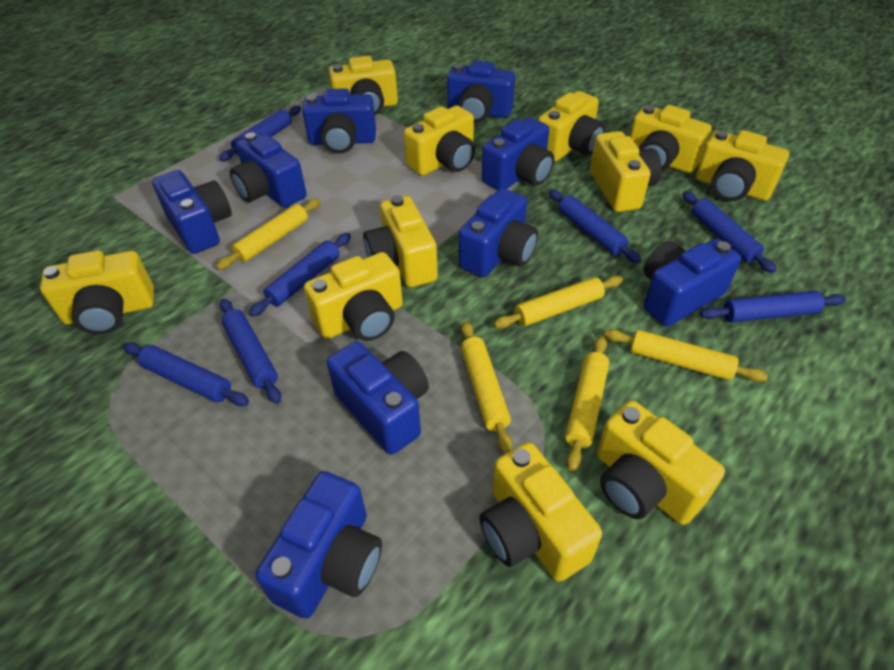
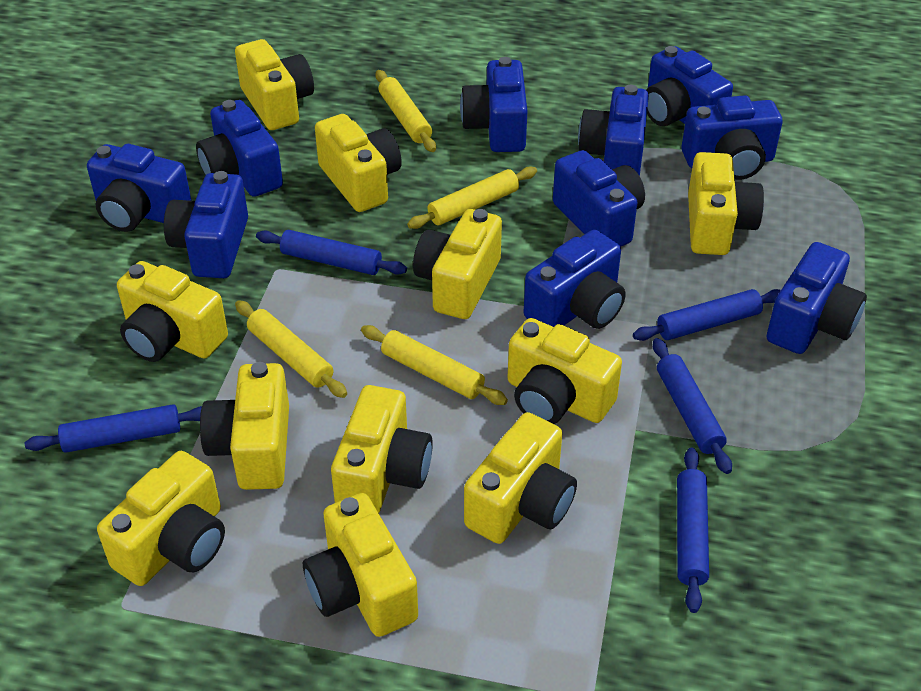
blue camera: 9 -> 10
blue rolling pin: 7 -> 5
yellow rolling pin: 5 -> 4

